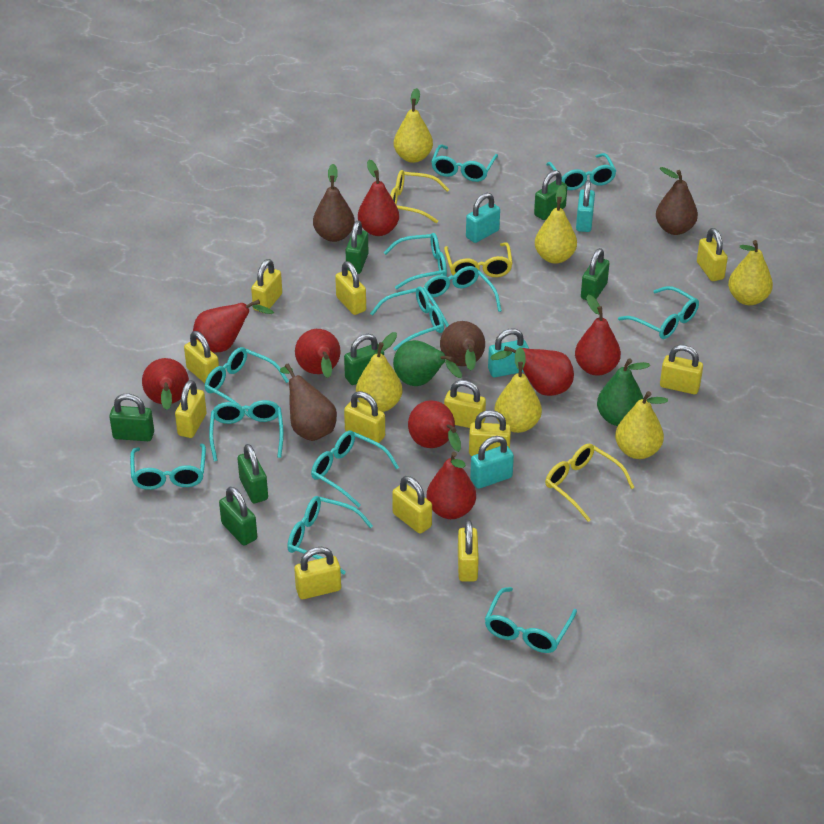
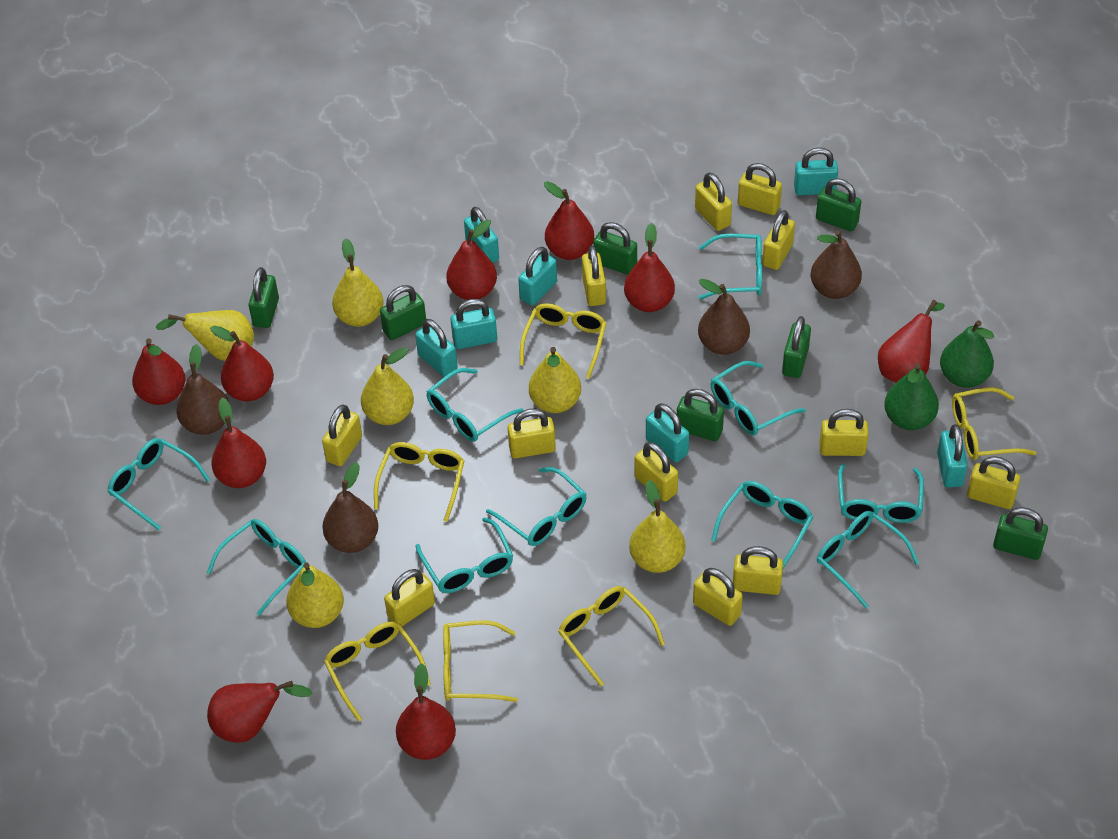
red pear: 8 -> 9
turquoise glasses: 12 -> 10
turquoise padlock: 4 -> 7
yellow glasses: 3 -> 6

